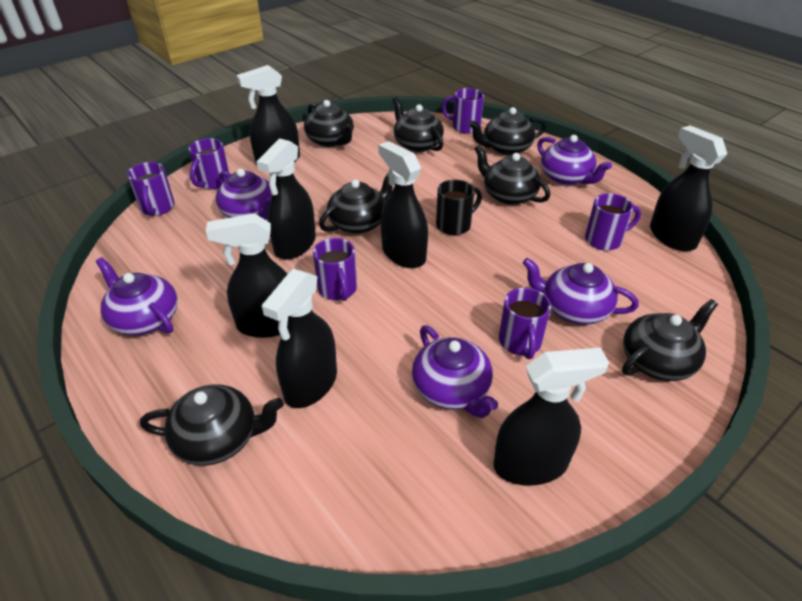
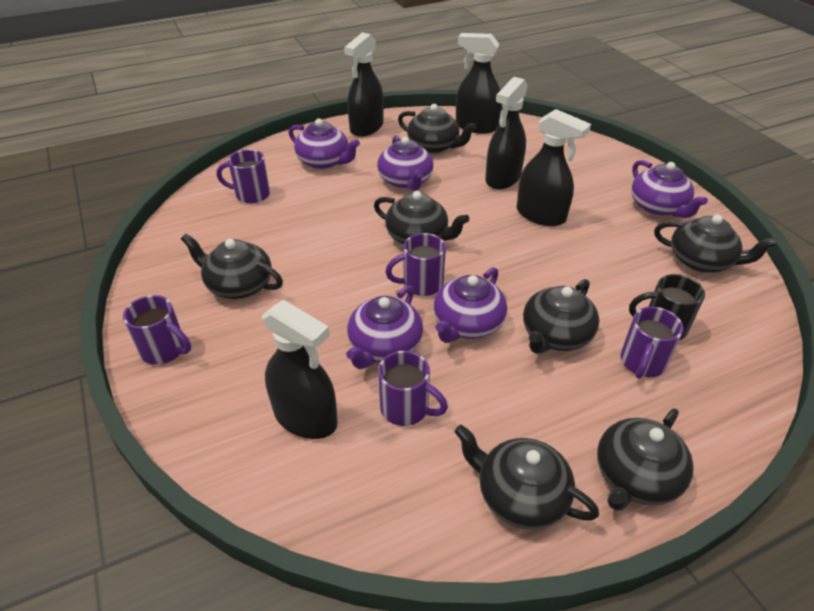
black spray bottle: 7 -> 5
purple mug: 6 -> 5

